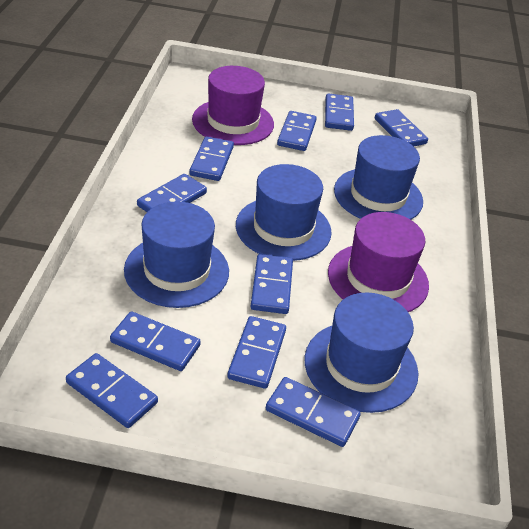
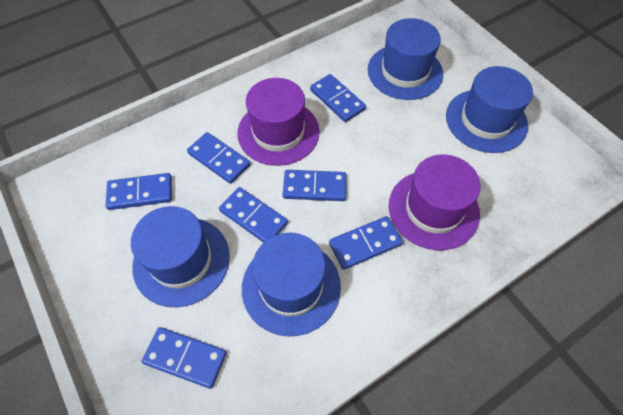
blue domino: 10 -> 7

